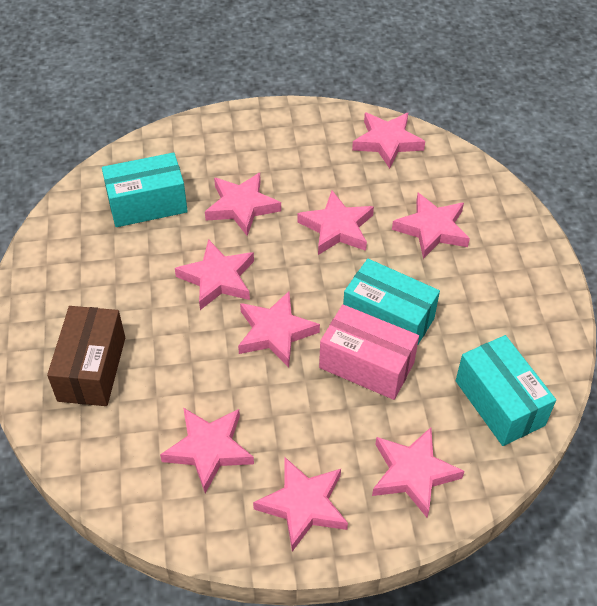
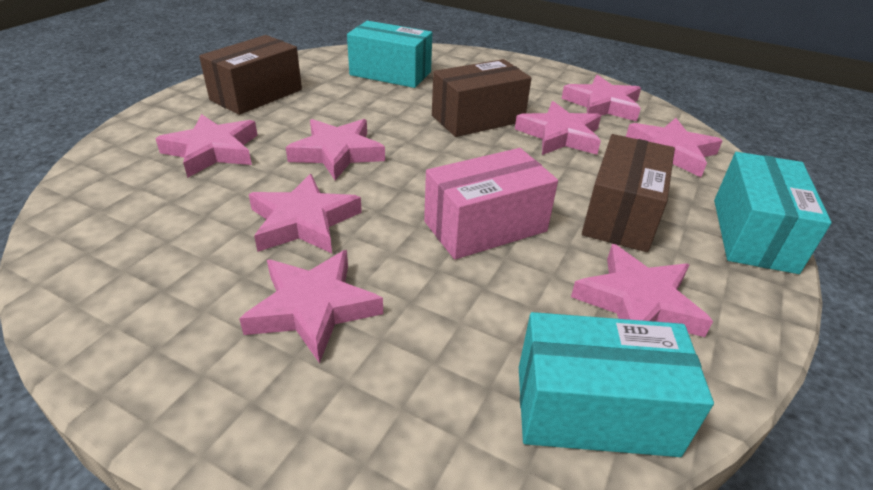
brown box: 1 -> 3
pink star: 9 -> 8

